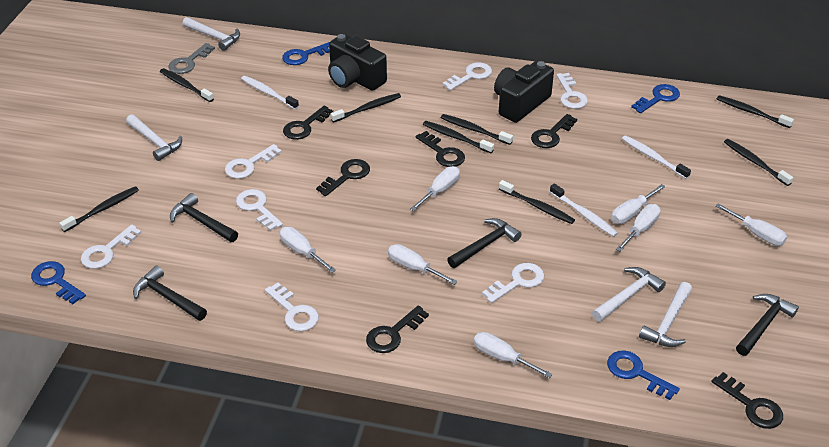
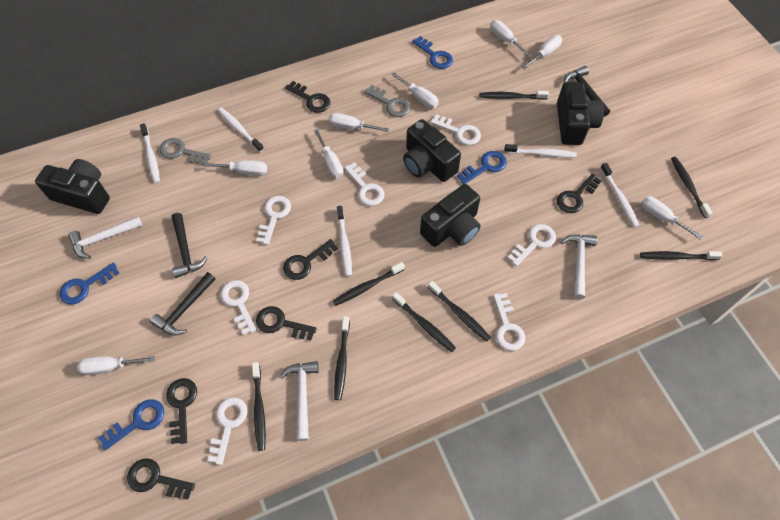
black camera: 2 -> 4
black hammer: 4 -> 3
grey key: 1 -> 2
white hammer: 4 -> 3
white screwdriver: 7 -> 8
white toothbrush: 3 -> 5

